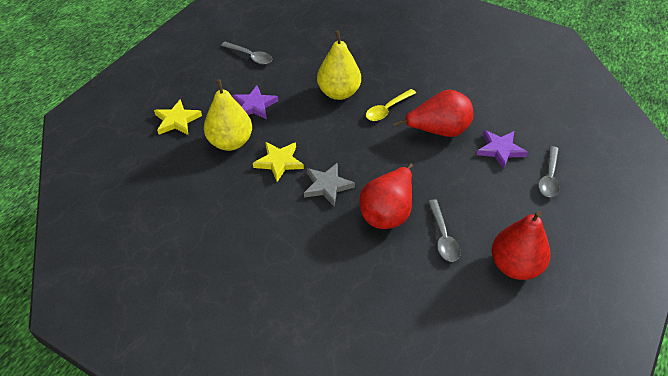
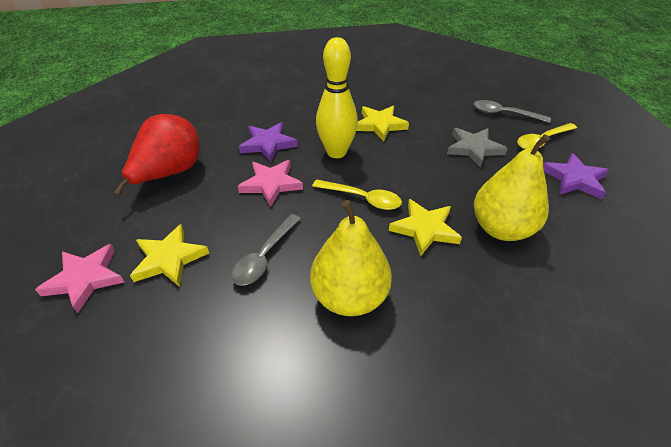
grey spoon: 3 -> 2
pink star: 0 -> 2
red pear: 3 -> 1
yellow bowling pin: 0 -> 1
yellow spoon: 1 -> 2
yellow star: 2 -> 3

